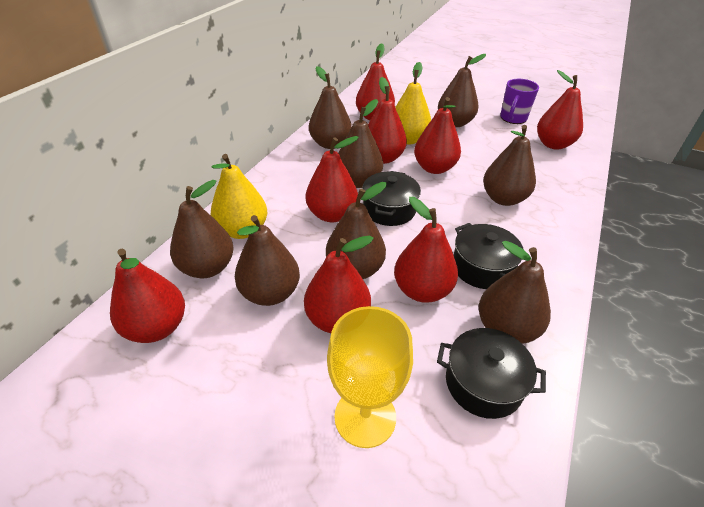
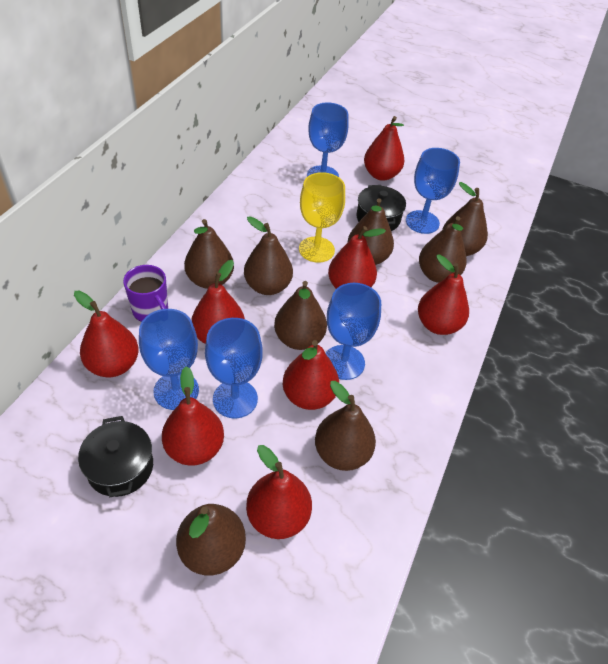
black pot: 3 -> 2
blue goblet: 0 -> 5
yellow pear: 2 -> 0

